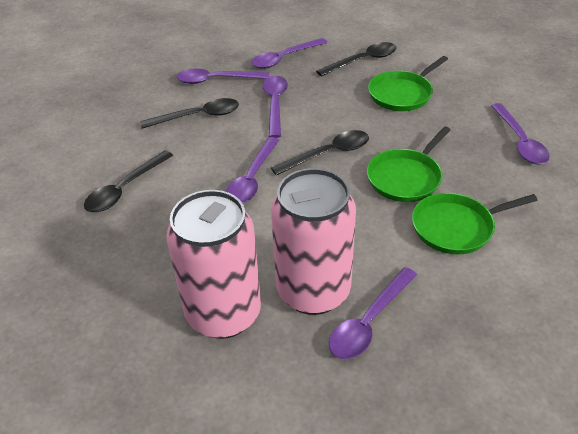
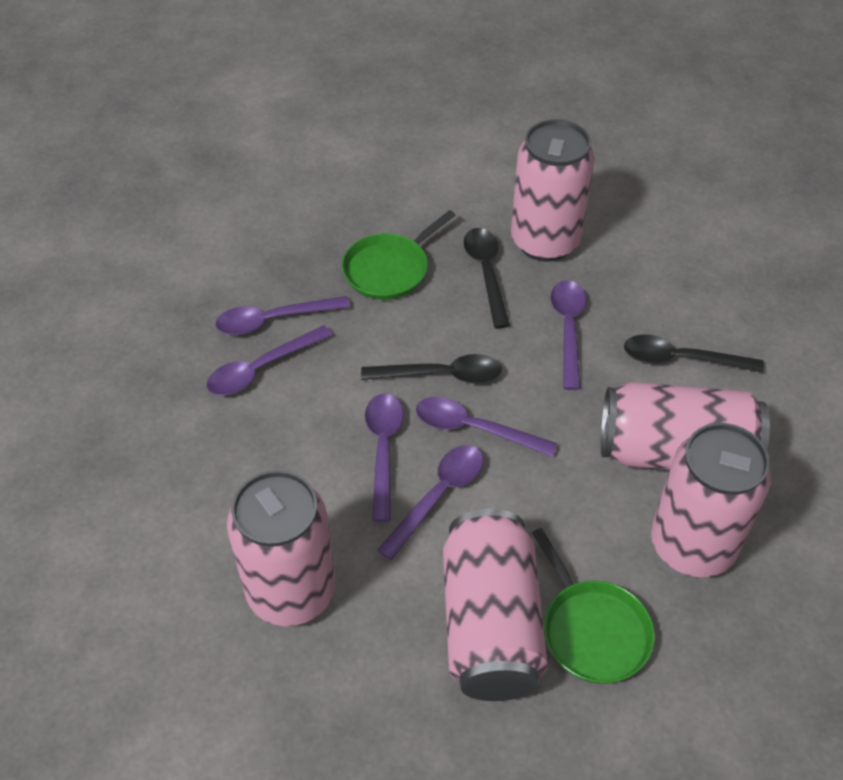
black spoon: 4 -> 3
green pan: 3 -> 2
pink can: 2 -> 5

